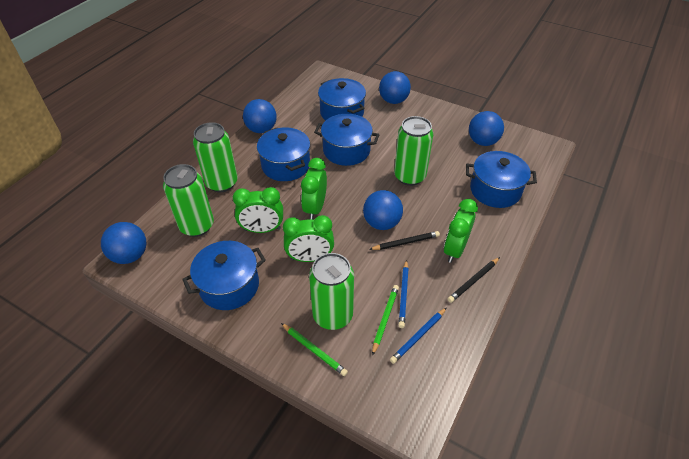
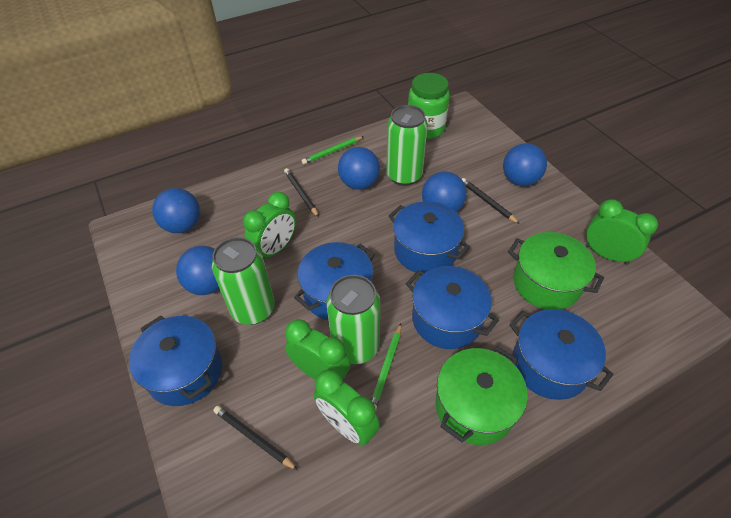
black pencil: 2 -> 3
blue pencil: 2 -> 0
green can: 4 -> 3
green jar: 0 -> 1
green pot: 0 -> 2

